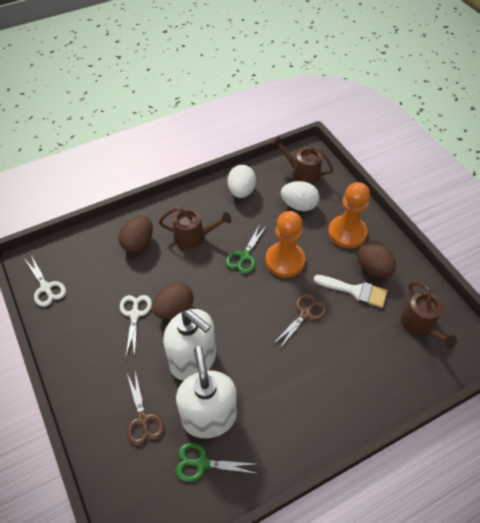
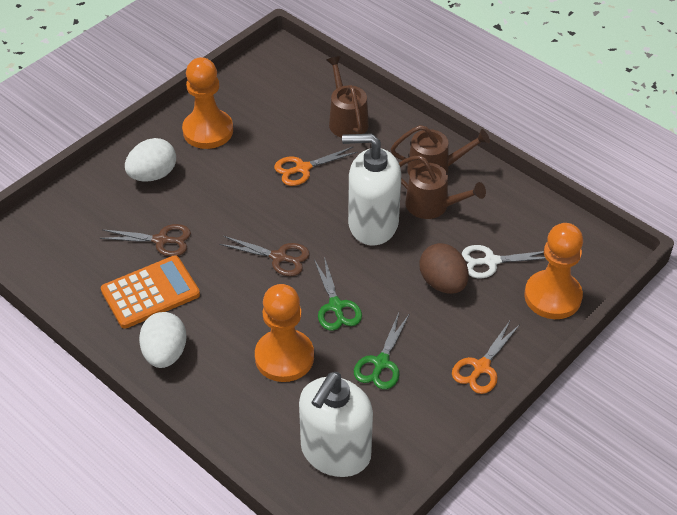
brown egg: 3 -> 1
orange calculator: 0 -> 1
orange pawn: 2 -> 3
orange scissors: 0 -> 2
white brush: 1 -> 0
white scissors: 2 -> 1

